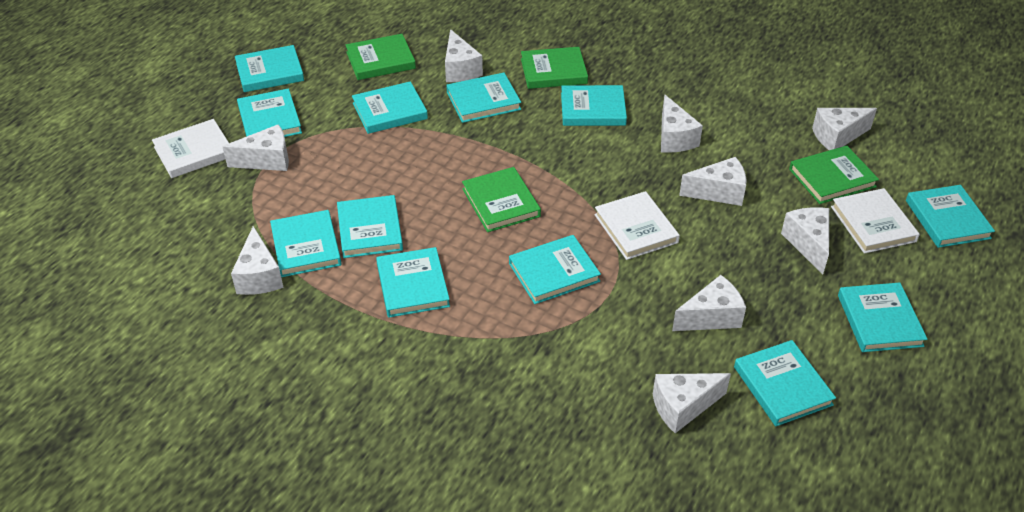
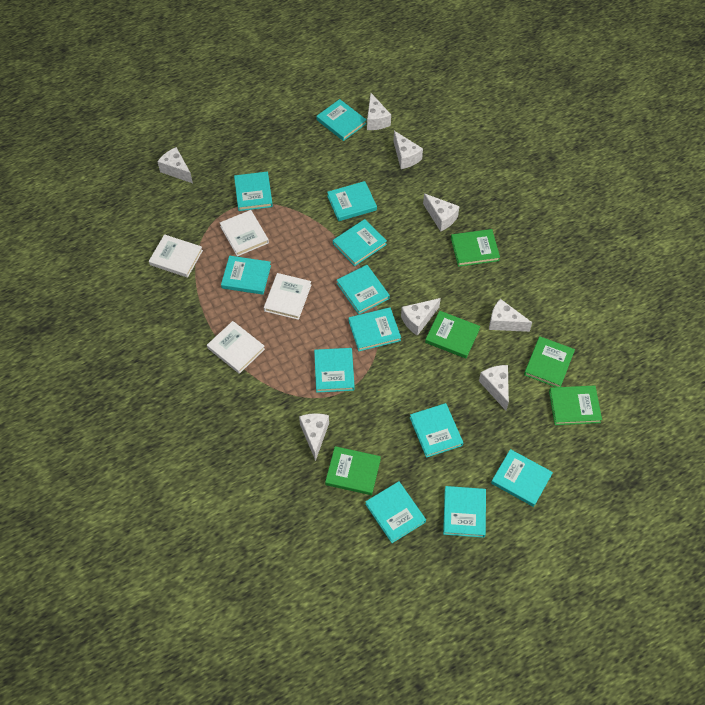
green book: 4 -> 5
white book: 3 -> 4
white cheese: 9 -> 8

